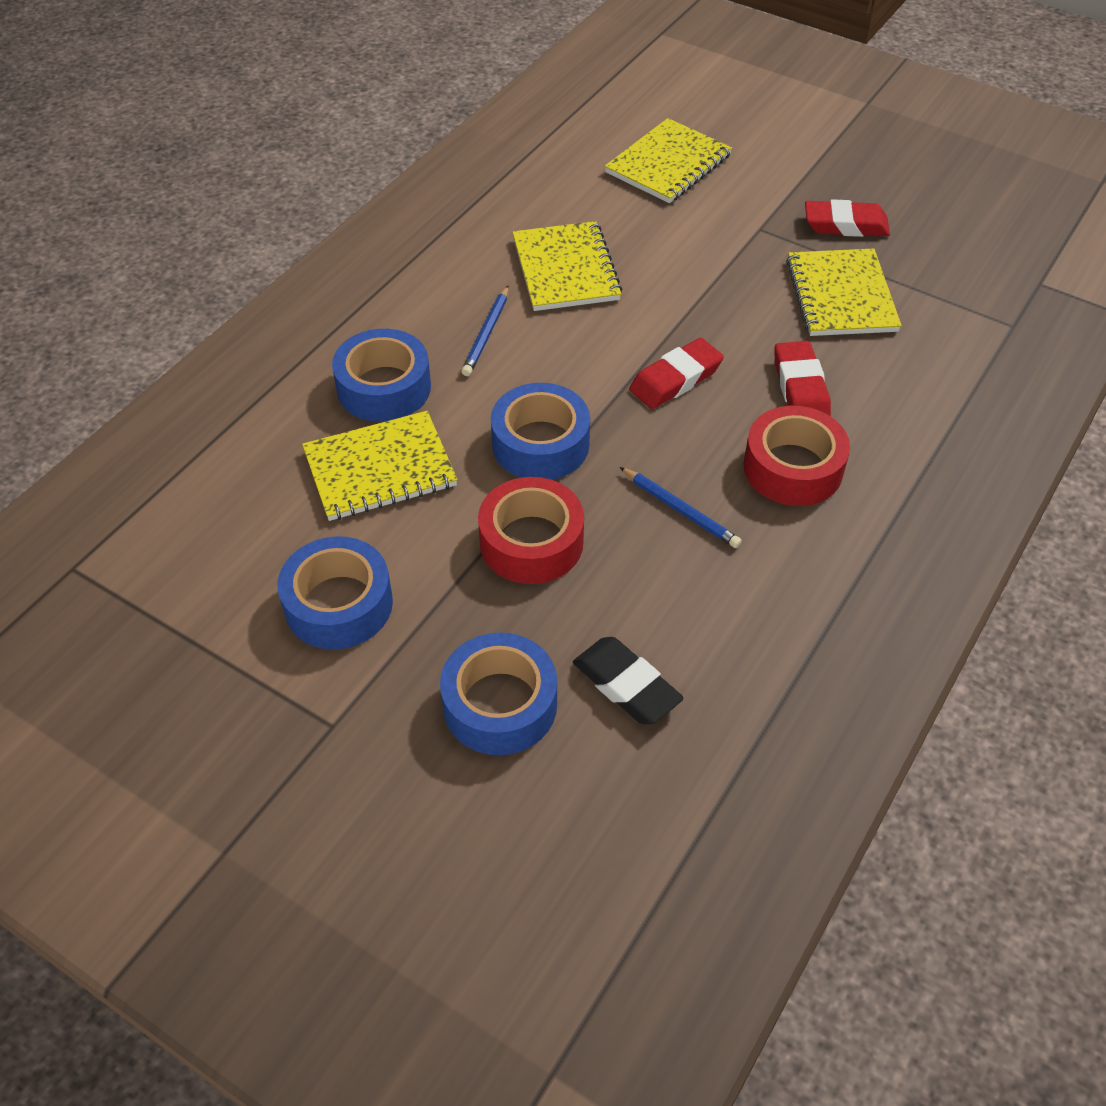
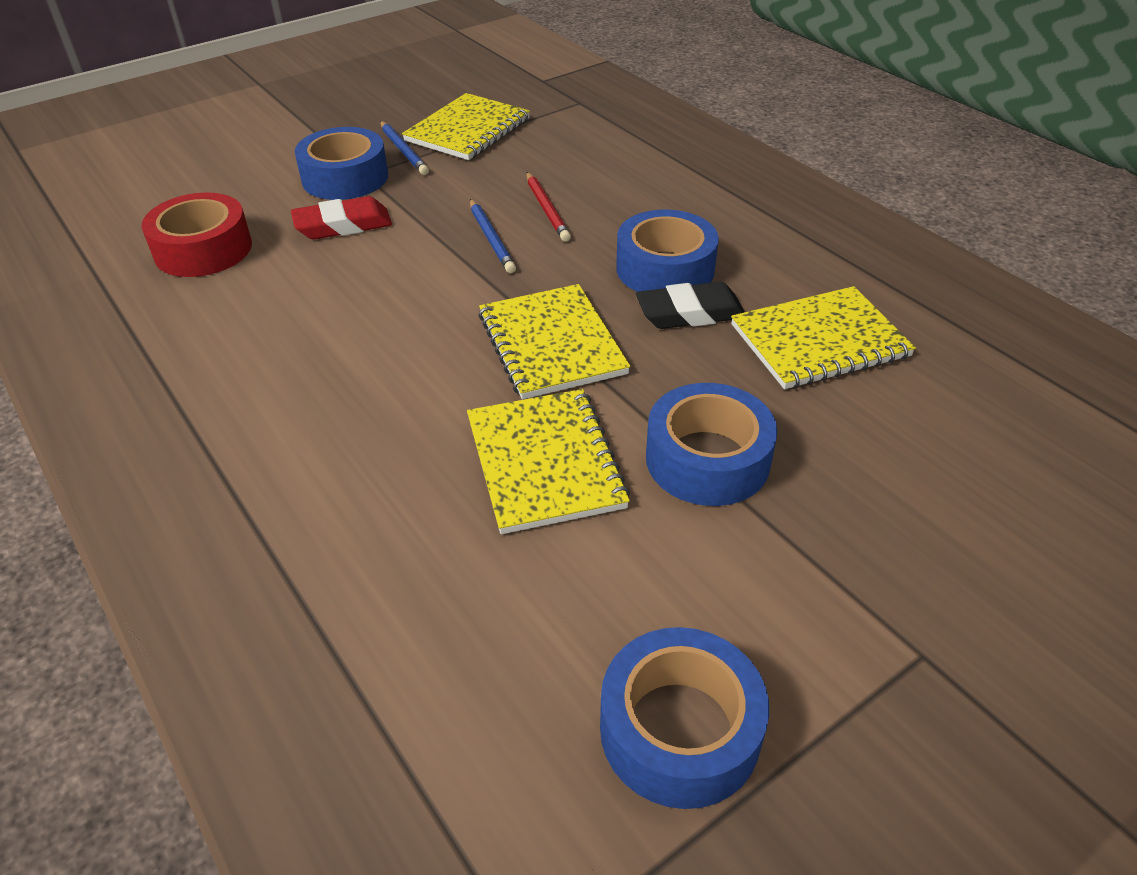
red eraser: 3 -> 1
red pencil: 0 -> 1
red tape: 2 -> 1

